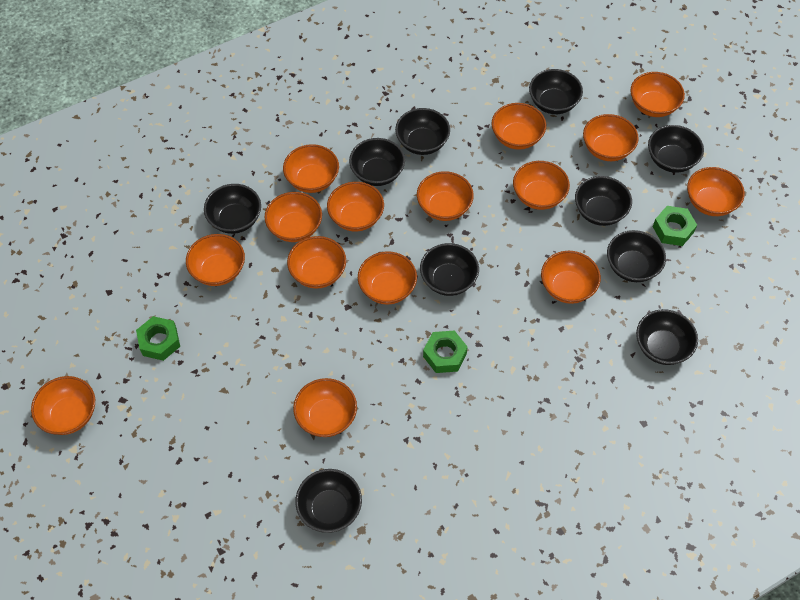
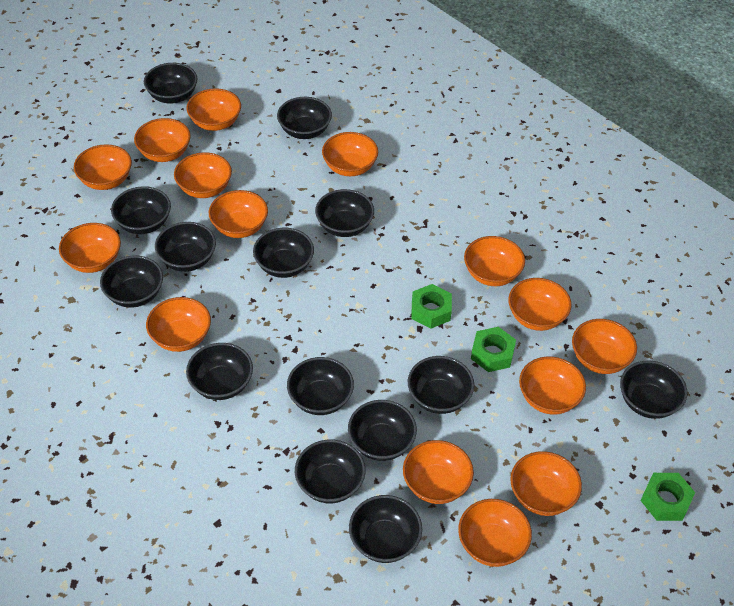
black bowl: 10 -> 14

